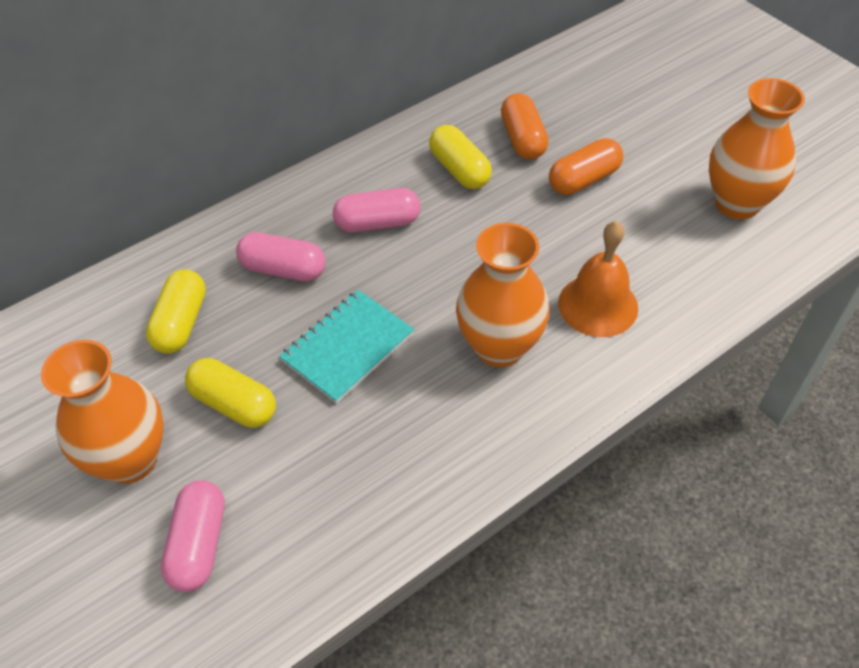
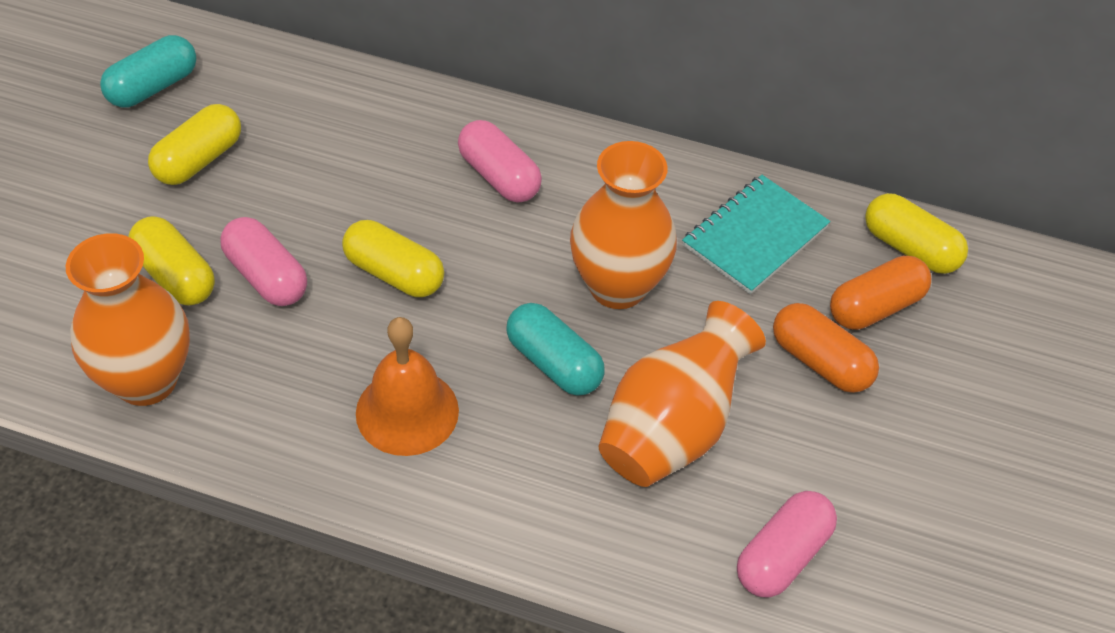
turquoise capsule: 0 -> 2
yellow capsule: 3 -> 4

